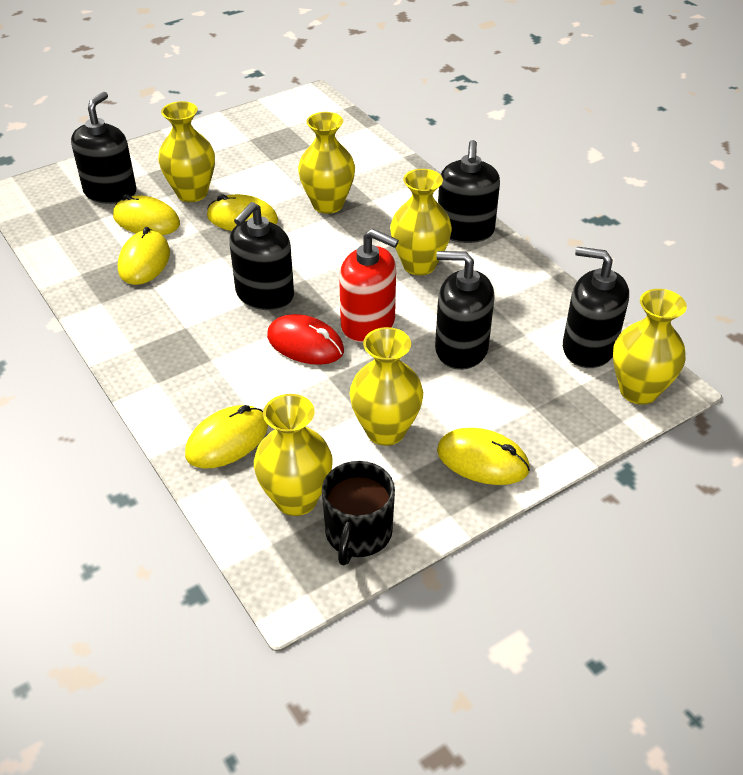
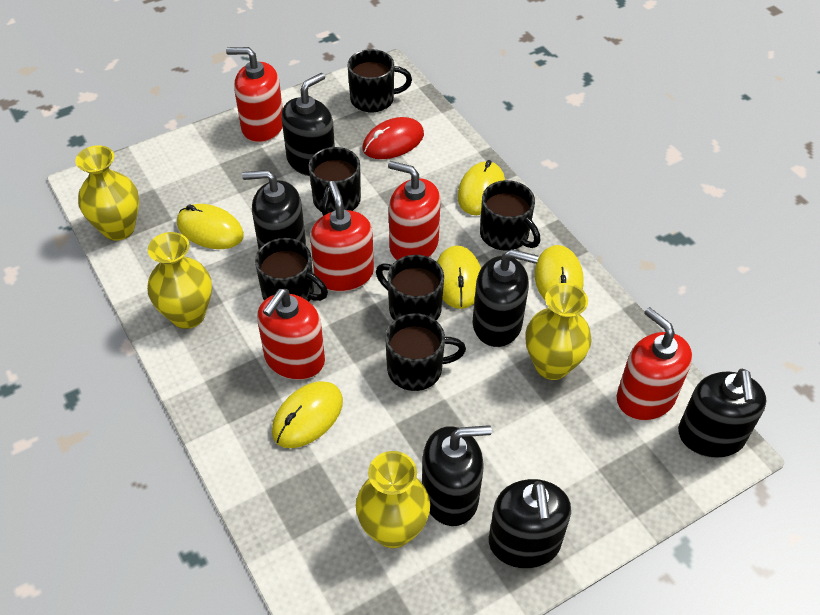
black mug: 1 -> 6
black soap dispenser: 5 -> 6
red soap dispenser: 1 -> 5
yellow vase: 6 -> 4

